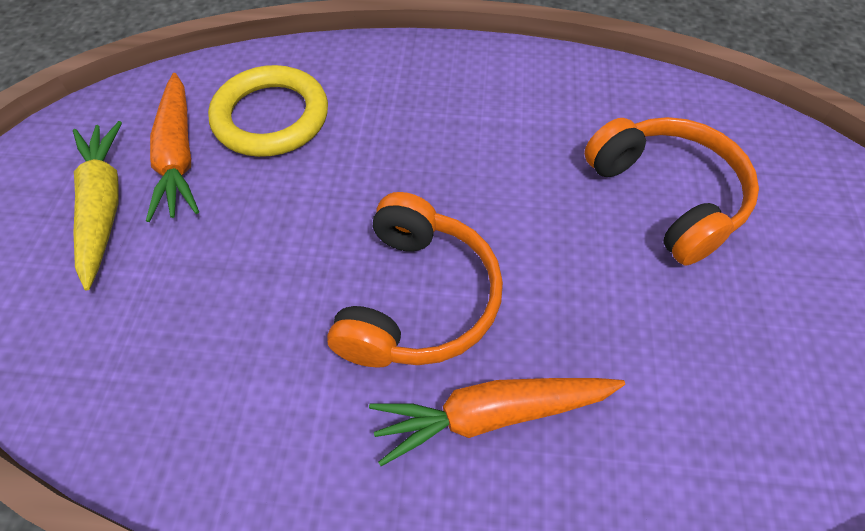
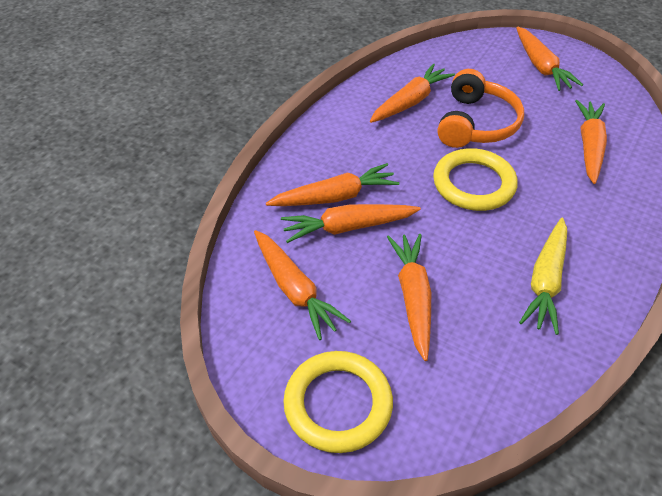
orange carrot: 2 -> 7
orange headphones: 2 -> 1
yellow ring: 1 -> 2

